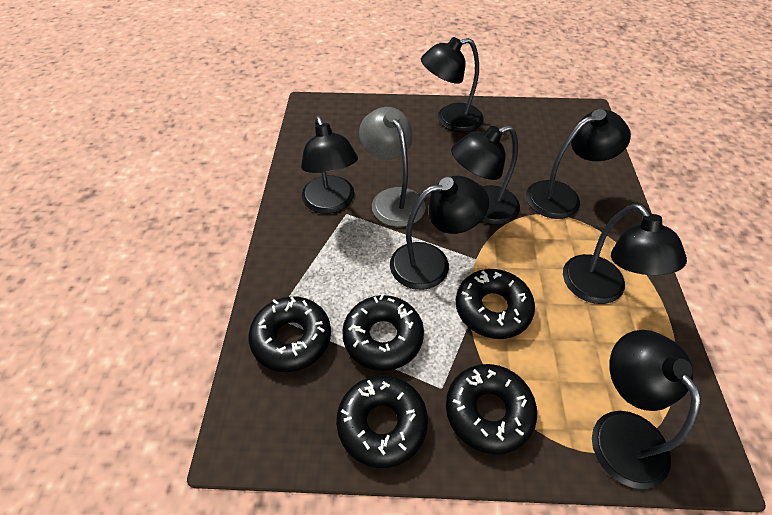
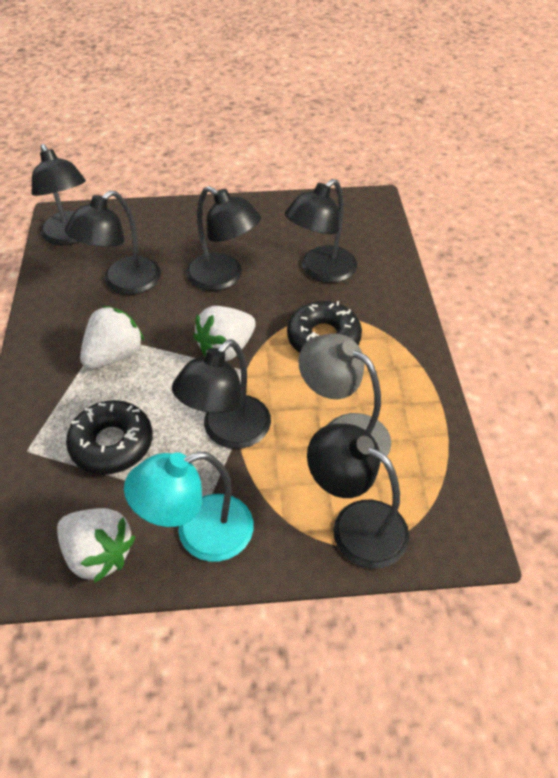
black donut: 5 -> 2
black lamp: 7 -> 6
turquoise lamp: 0 -> 1
white strawberry: 0 -> 3

